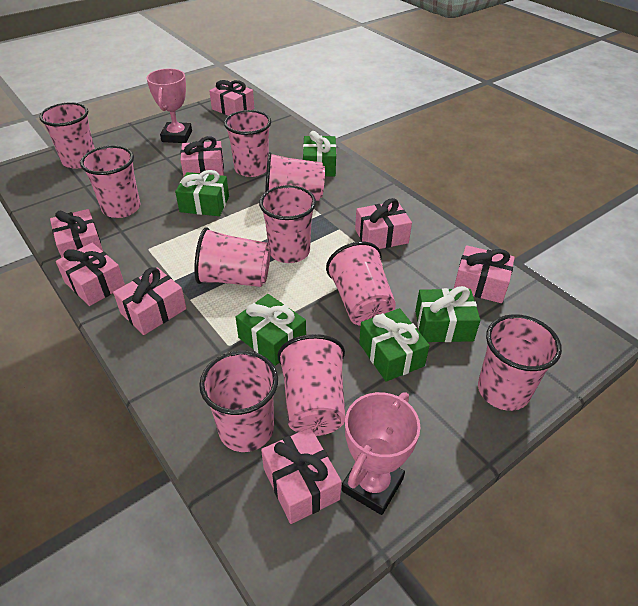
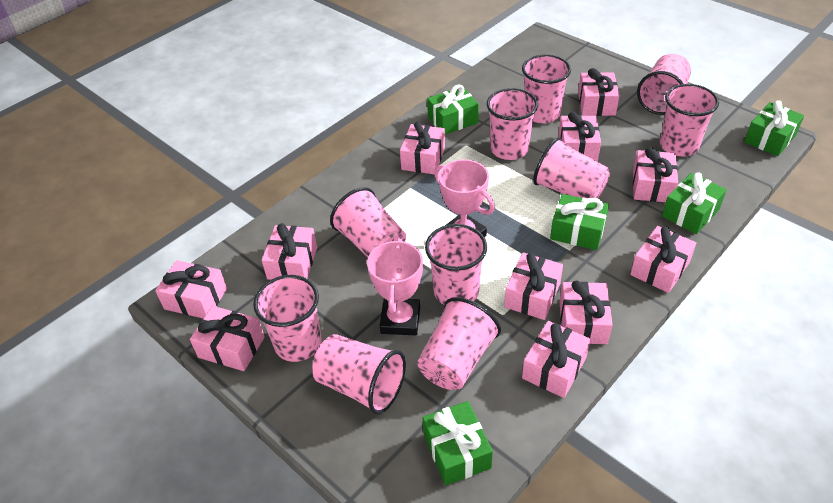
pink gift: 8 -> 11

